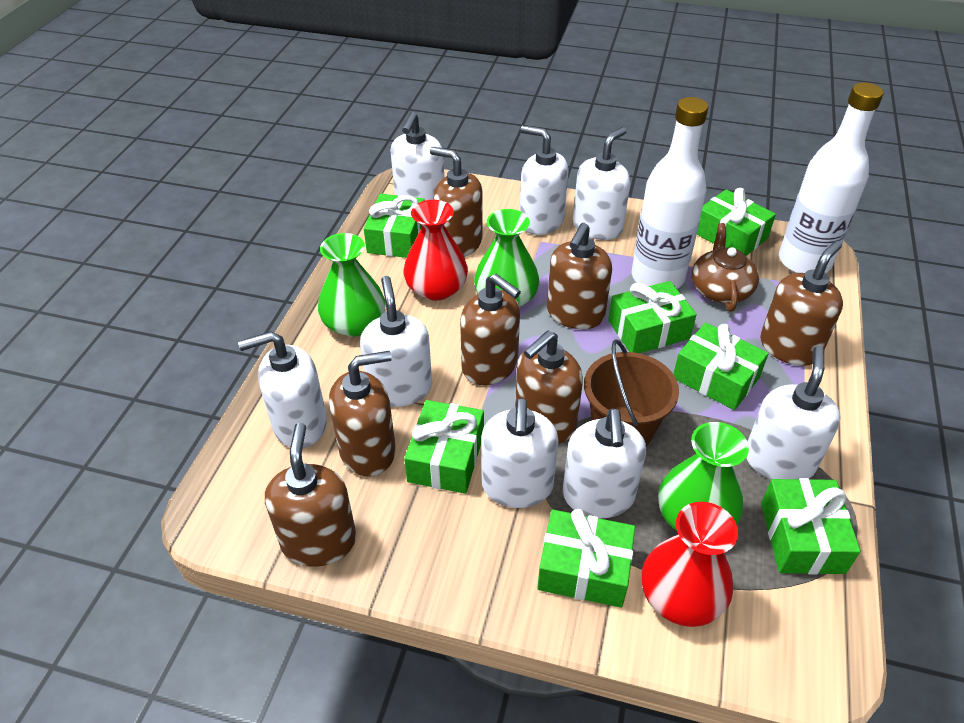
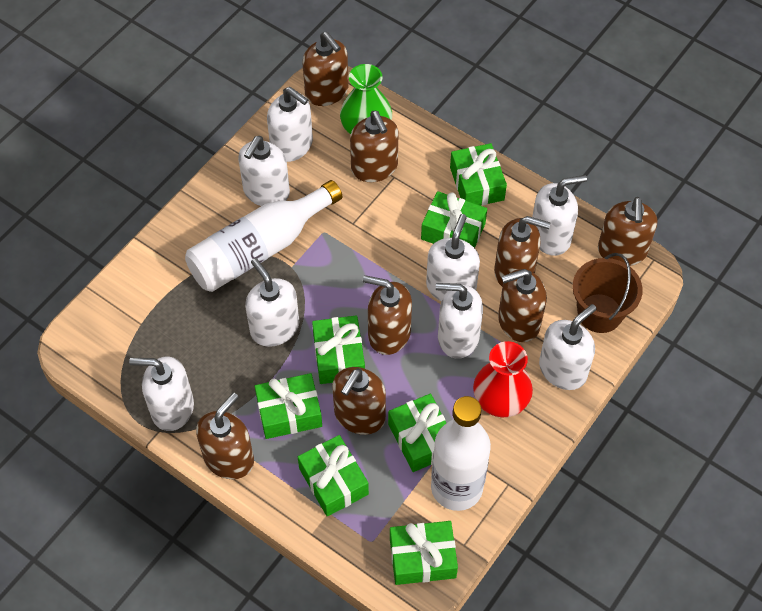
brown soap dispenser: 7 -> 8
brown teapot: 1 -> 0
green vase: 3 -> 1
red vase: 2 -> 1

